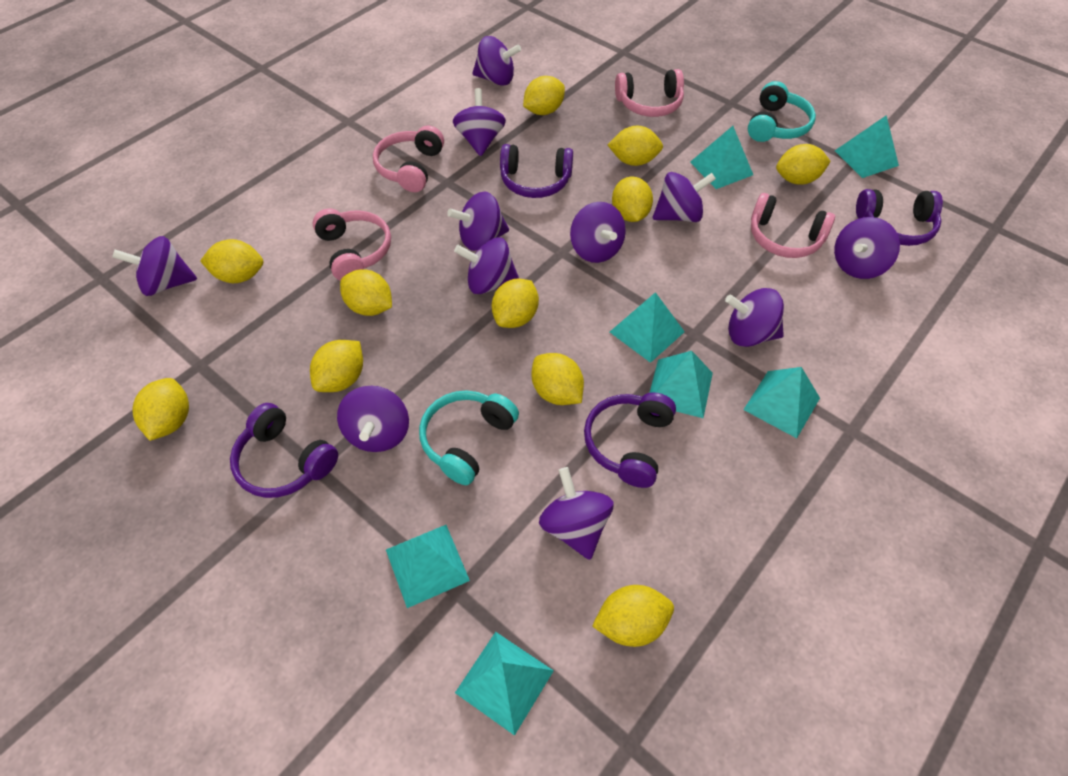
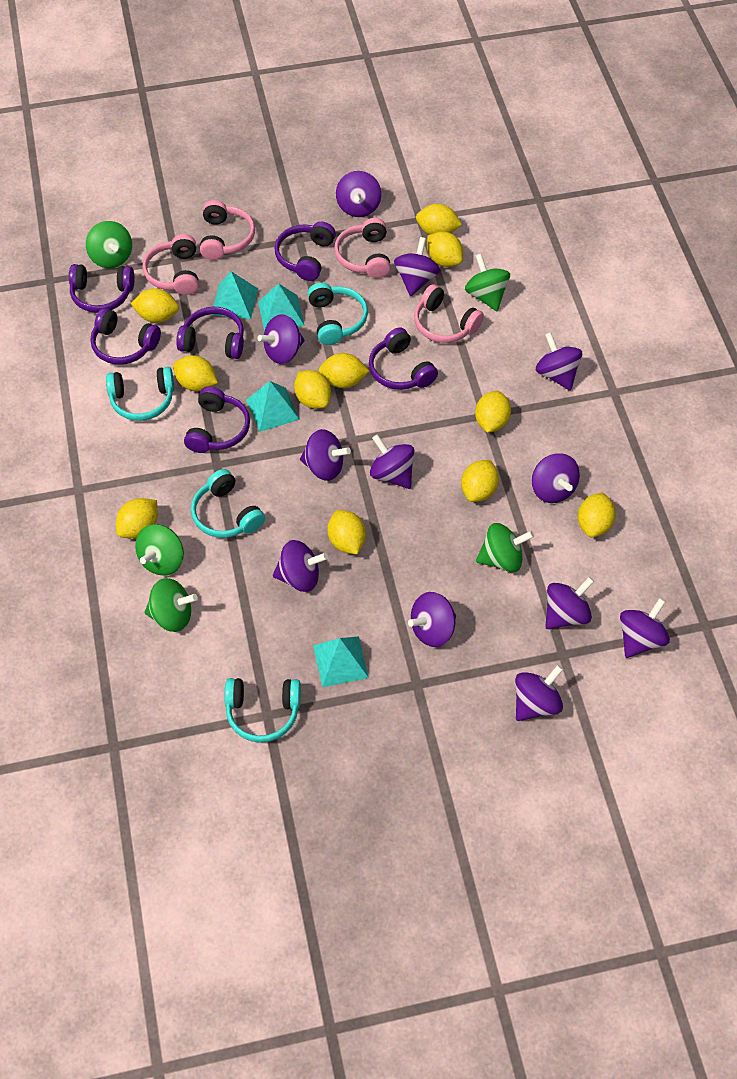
green spinning top: 0 -> 5
purple headphones: 4 -> 6
purple spinning top: 11 -> 12
turquoise headphones: 2 -> 4
turquoise pyramid: 7 -> 4

